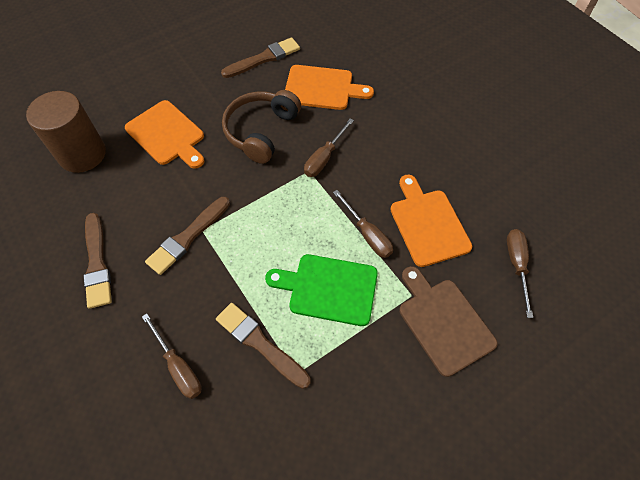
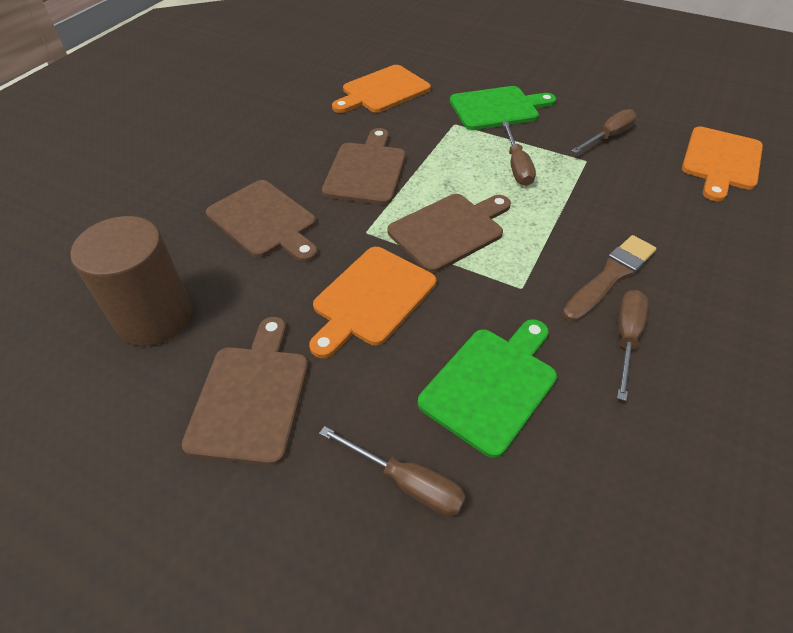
brown brush: 4 -> 1
brown cutting board: 1 -> 4
brown headphones: 1 -> 0
green cutting board: 1 -> 2

